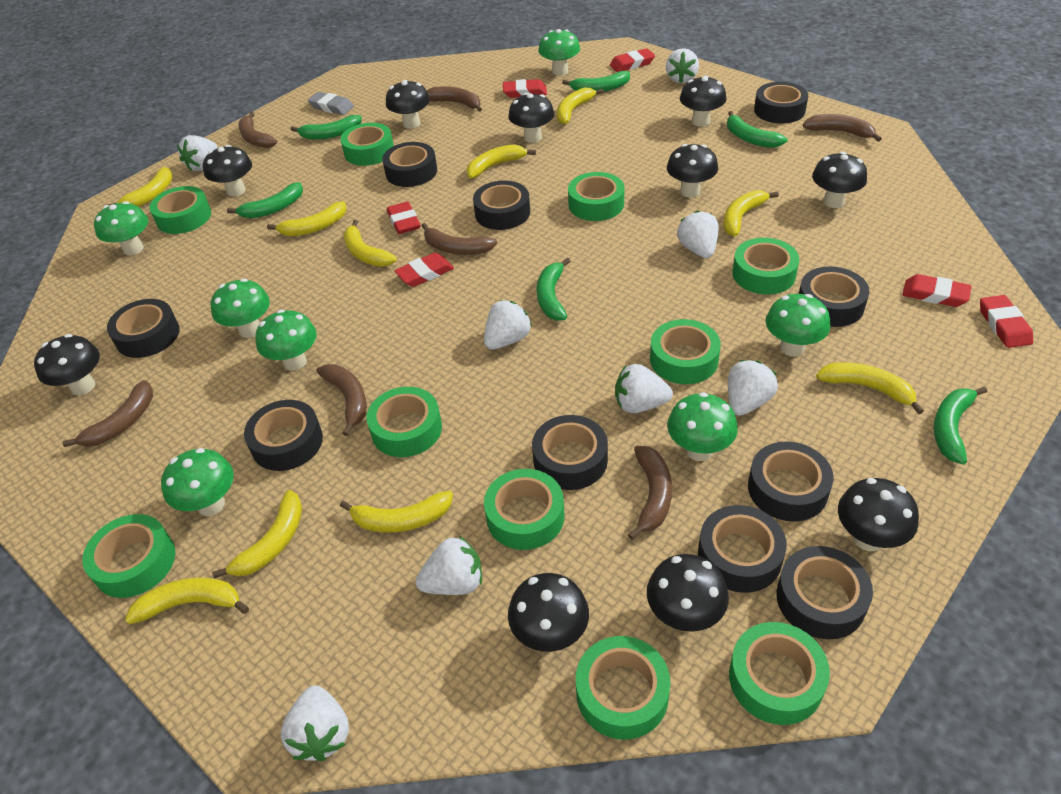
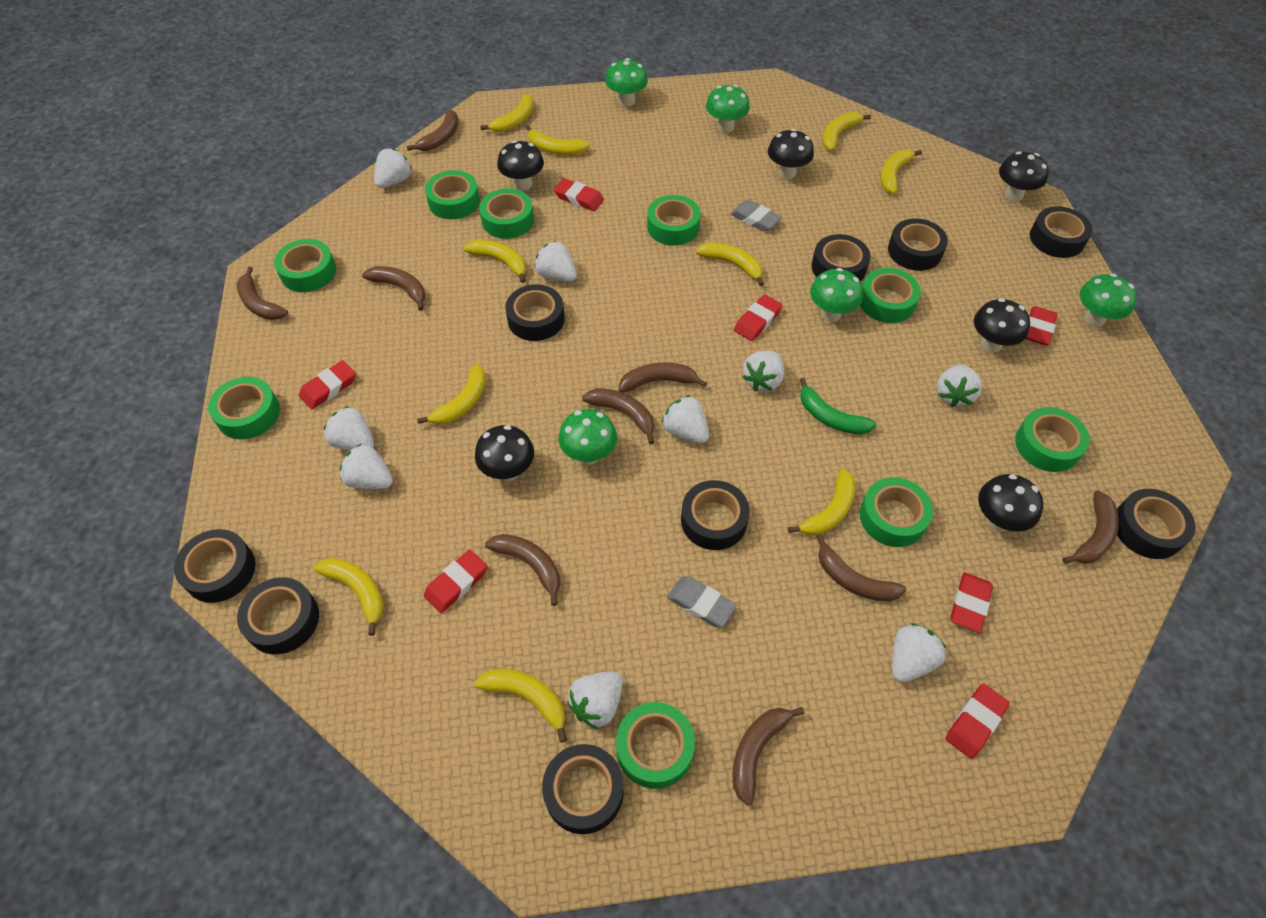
black mushroom: 10 -> 6
black tape: 10 -> 9
brown banana: 7 -> 9
green banana: 6 -> 1
green mushroom: 7 -> 5
green tape: 10 -> 9
grey eraser: 1 -> 2
red eraser: 6 -> 7
white strawberry: 8 -> 9

